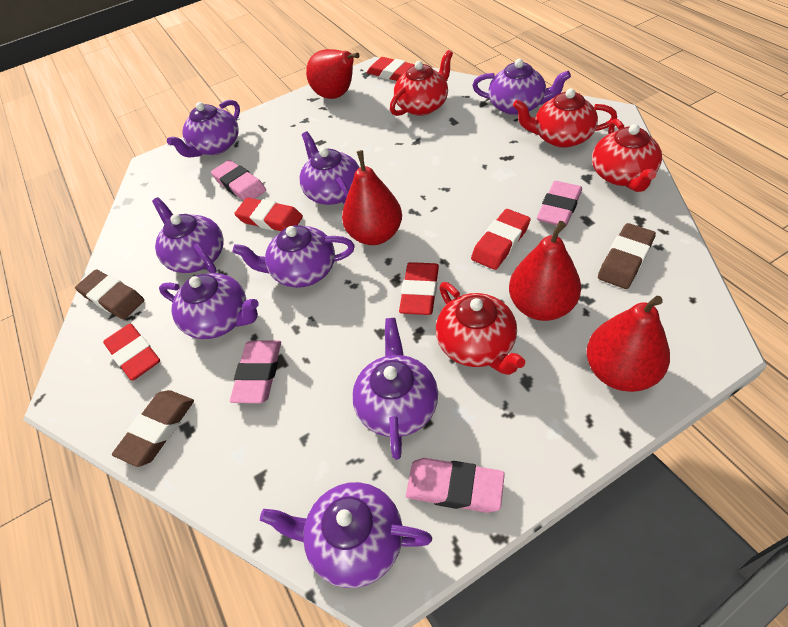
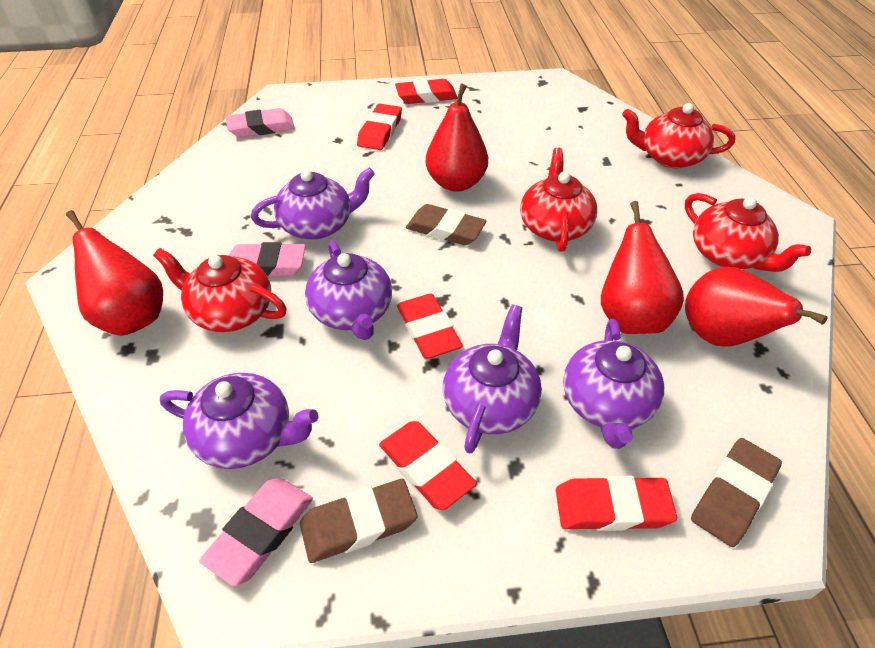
pink eraser: 4 -> 3
purple teapot: 8 -> 5

